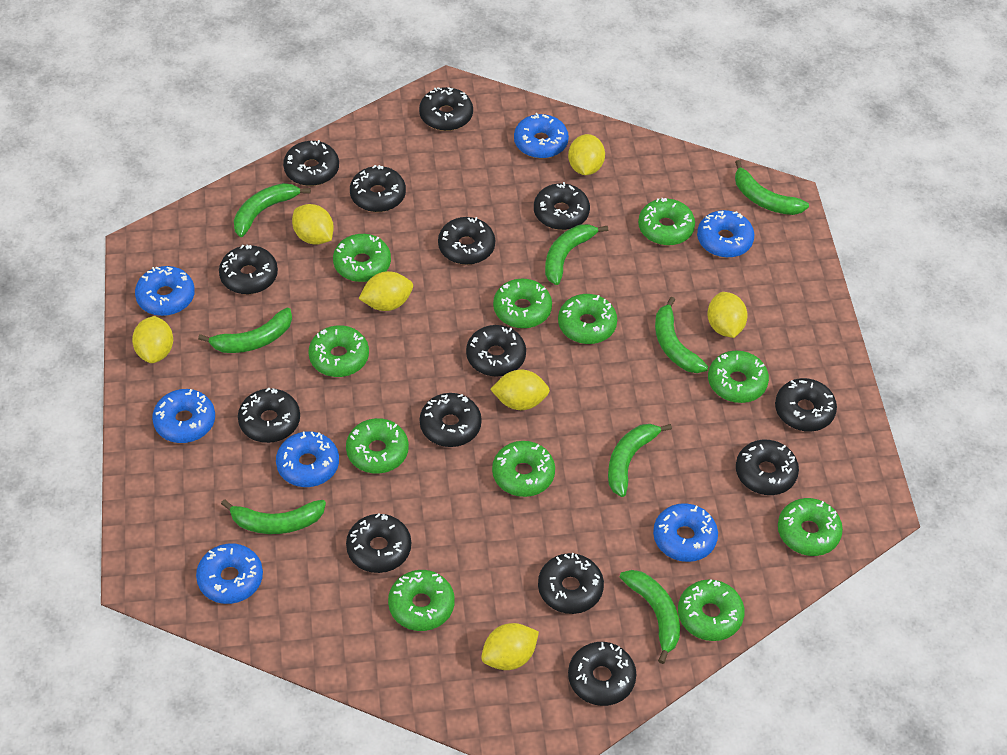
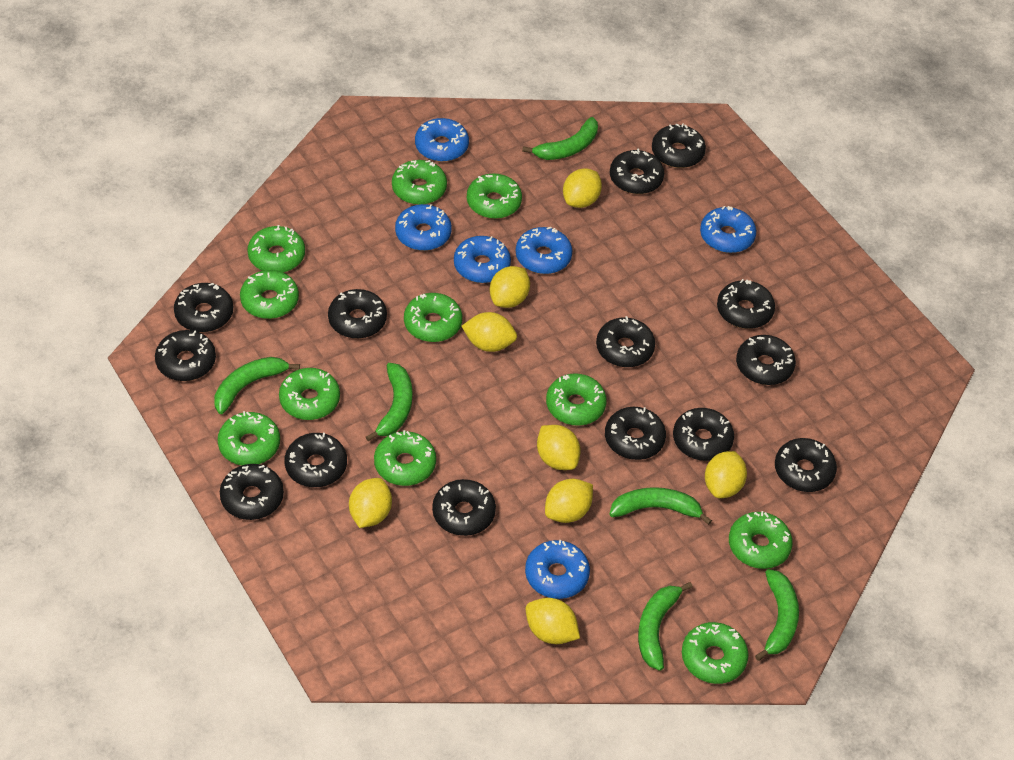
blue donut: 7 -> 6
green banana: 8 -> 6
yellow lemon: 7 -> 8

